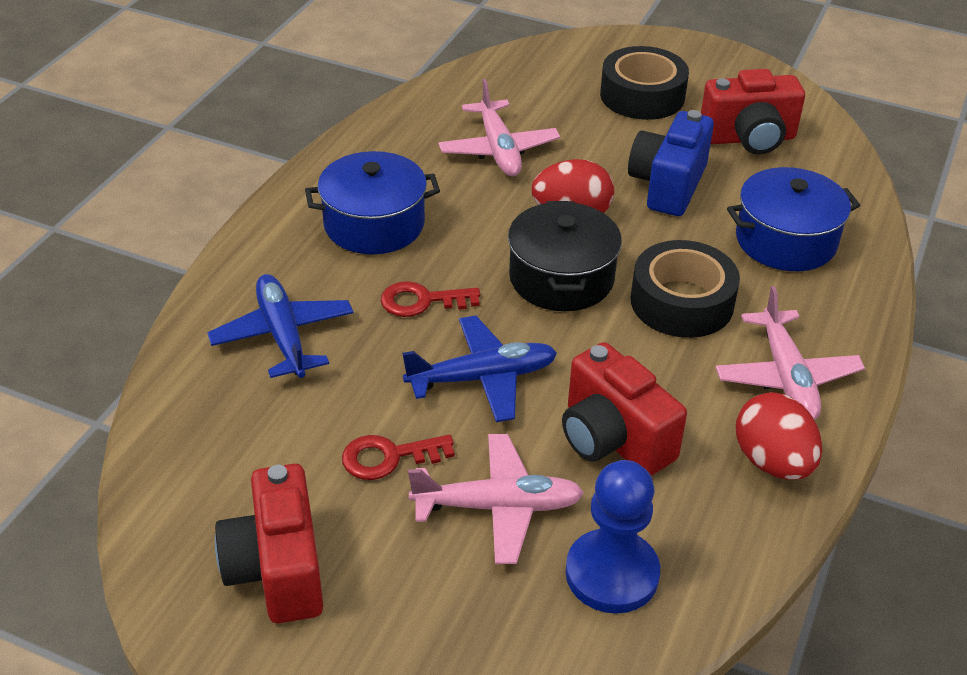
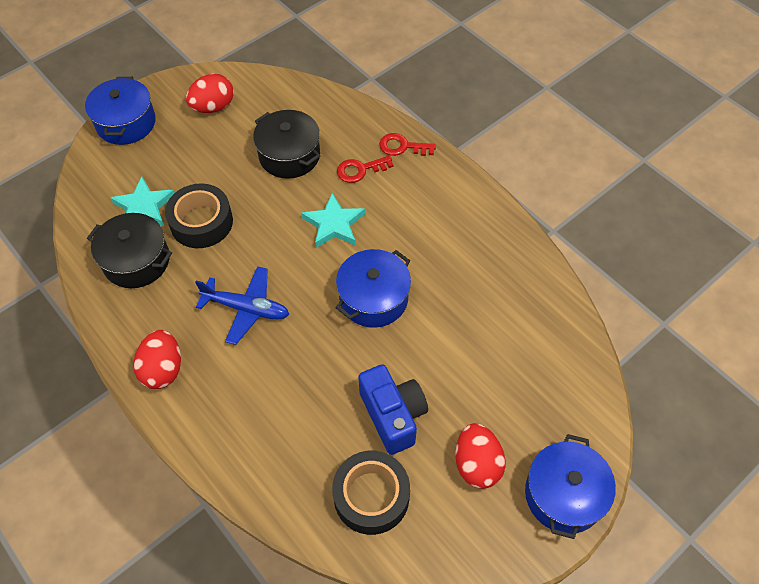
black pot: 1 -> 2
blue pawn: 1 -> 0
blue plane: 2 -> 1
blue pot: 2 -> 3
pink plane: 3 -> 0
red camera: 3 -> 0
red egg: 2 -> 3
turquoise star: 0 -> 2

